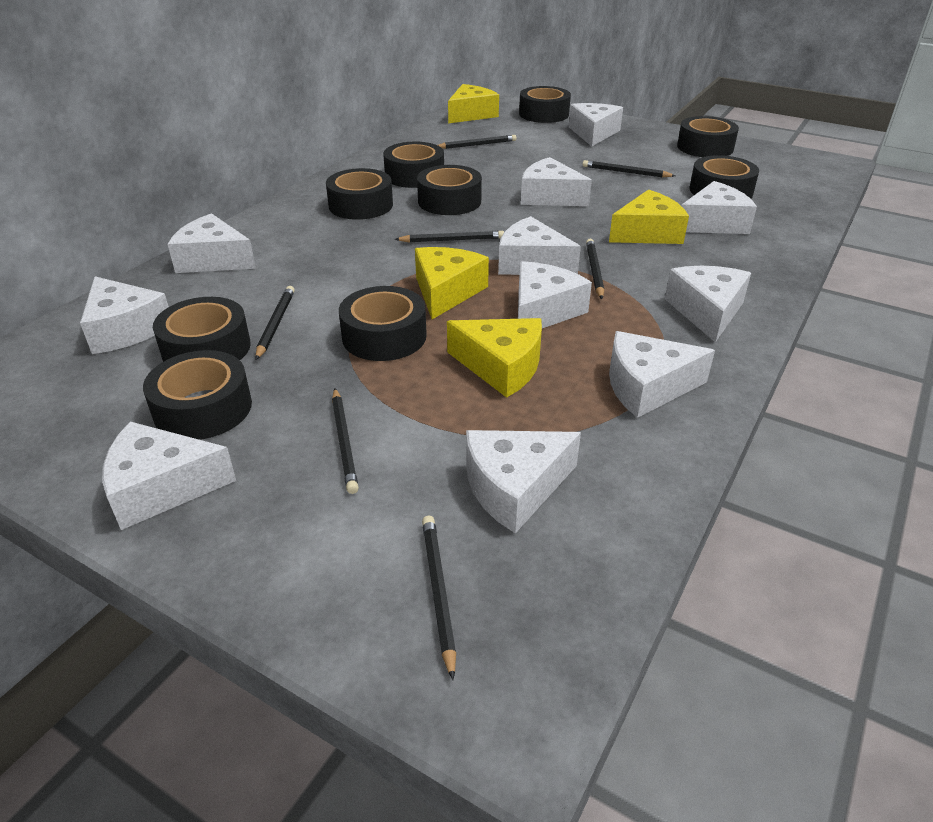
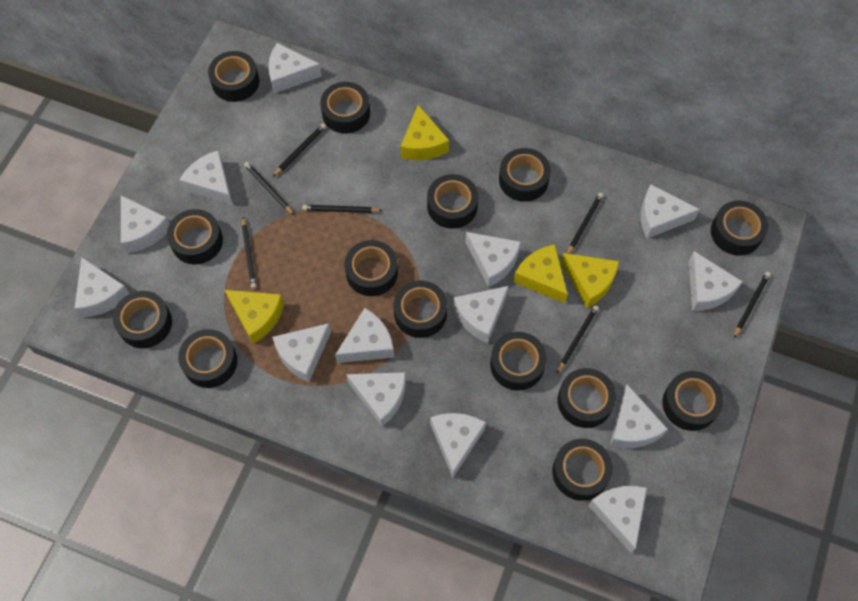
black tape: 9 -> 14
white cheese: 11 -> 14

